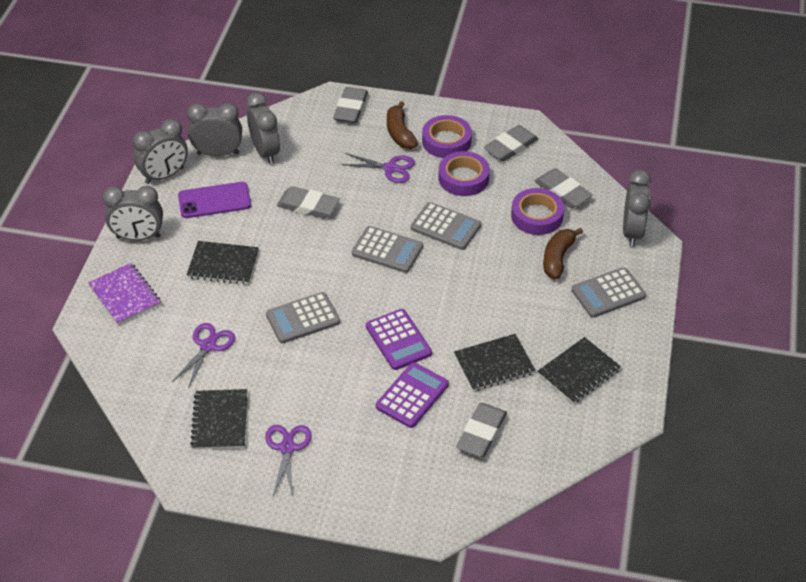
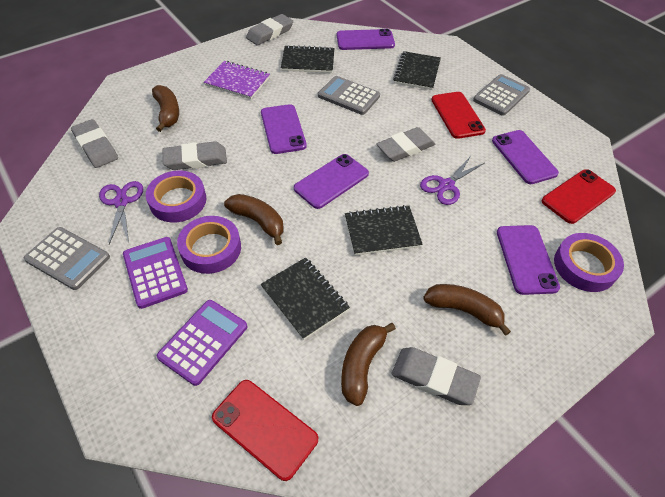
brown banana: 2 -> 4
grey calculator: 4 -> 3
grey clock: 5 -> 0
purple phone: 1 -> 5
purple scissors: 3 -> 2
red phone: 0 -> 3

